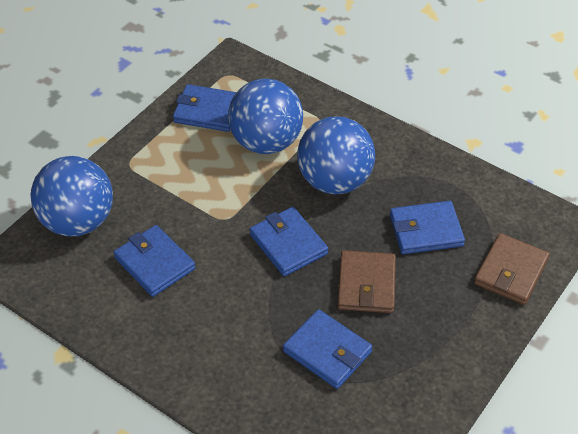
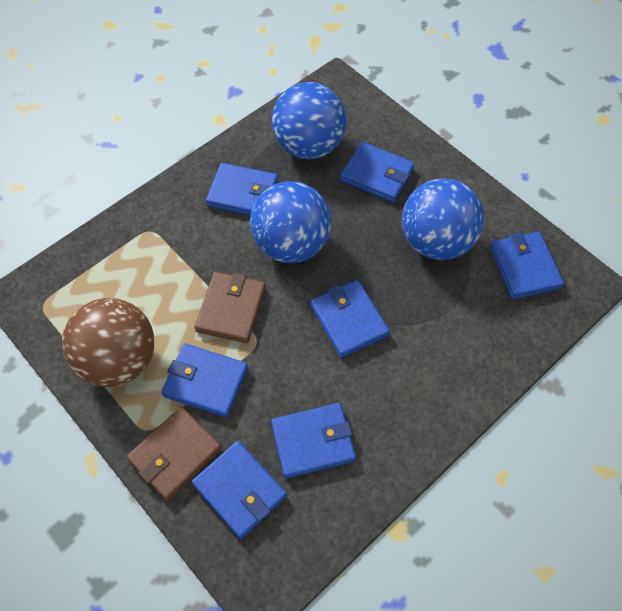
blue wallet: 5 -> 7
brown ball: 0 -> 1

